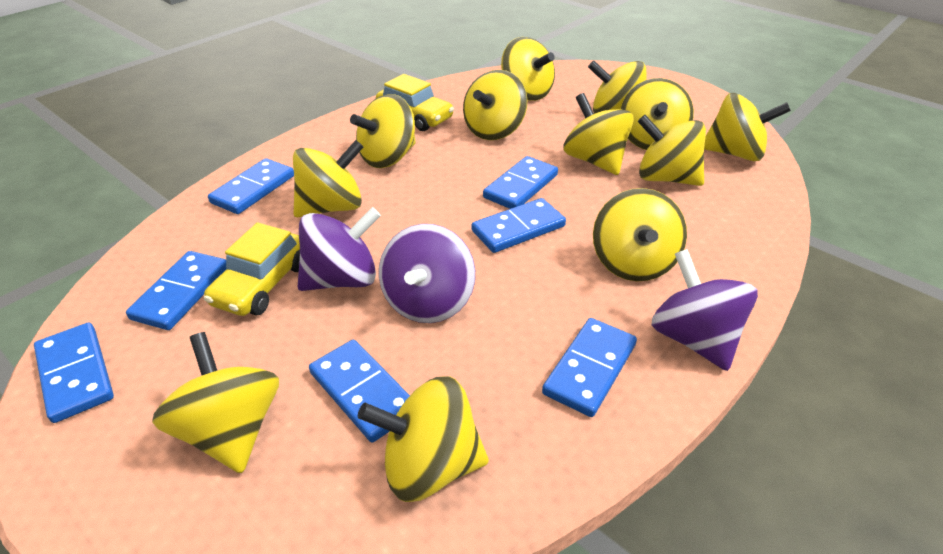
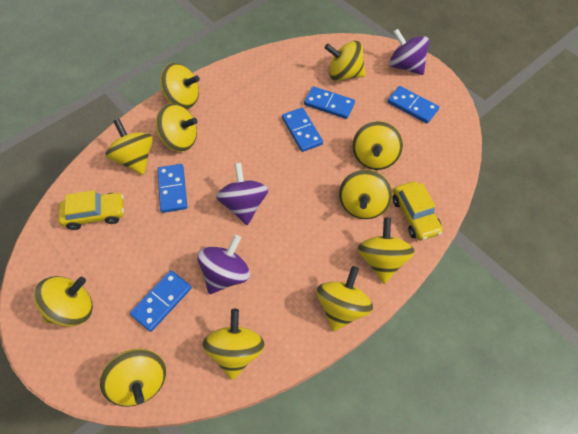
blue domino: 7 -> 5
yellow spinning top: 12 -> 11

